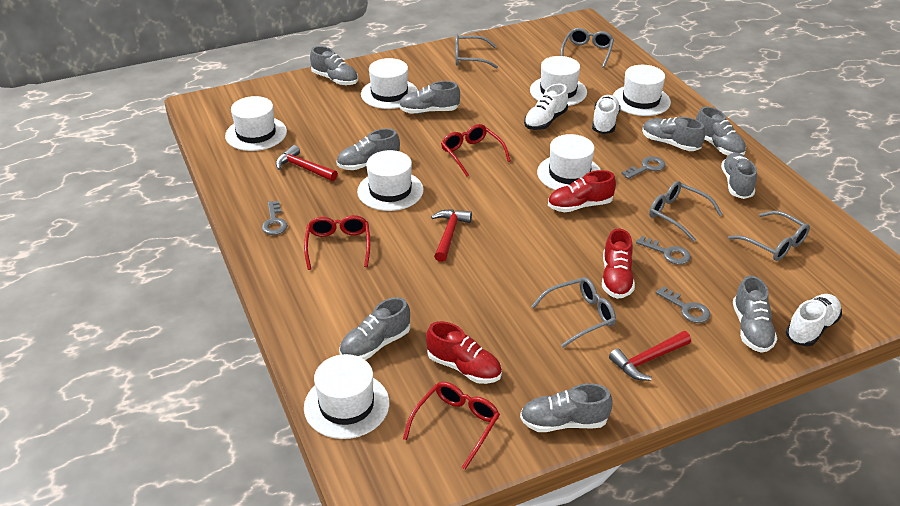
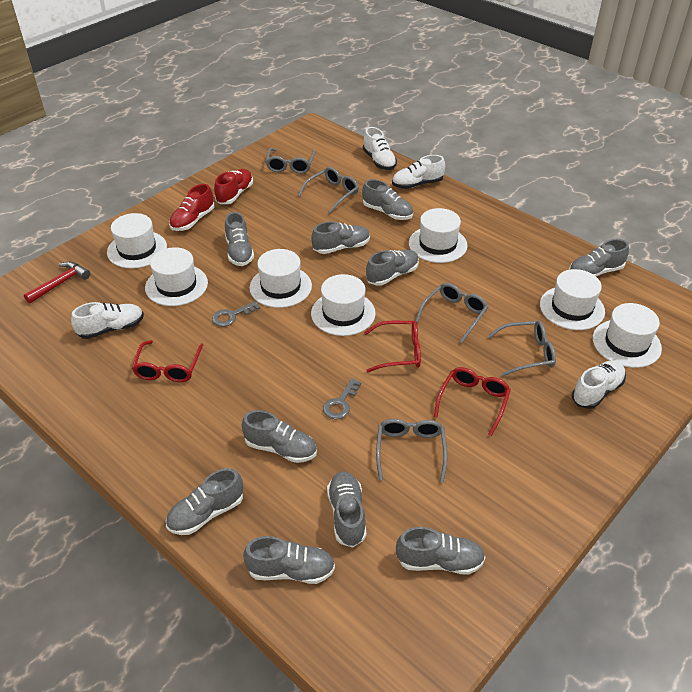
grey key: 4 -> 2
grey shoe: 9 -> 10
red hammer: 3 -> 1
red shoe: 3 -> 2
white shoe: 3 -> 4

